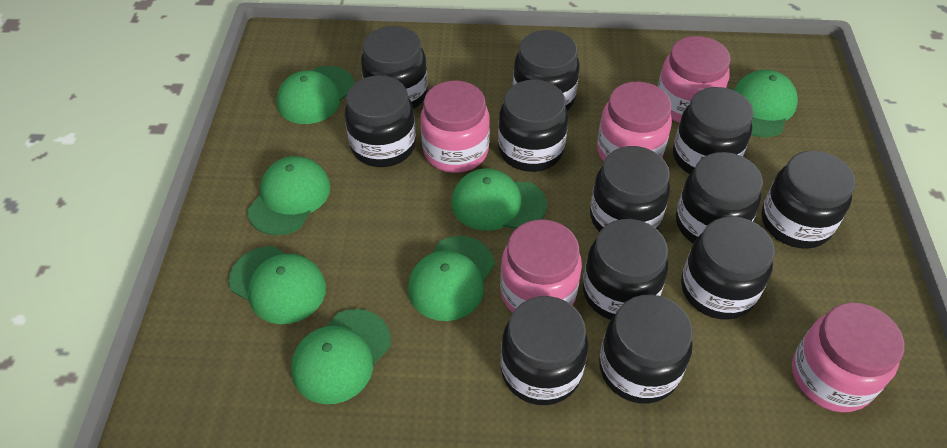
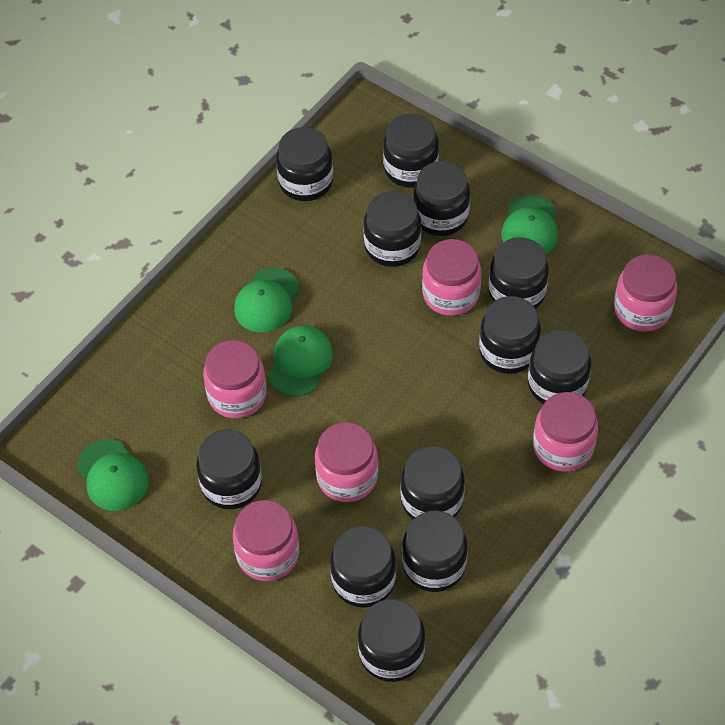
green cap: 7 -> 4
pink jar: 5 -> 6

